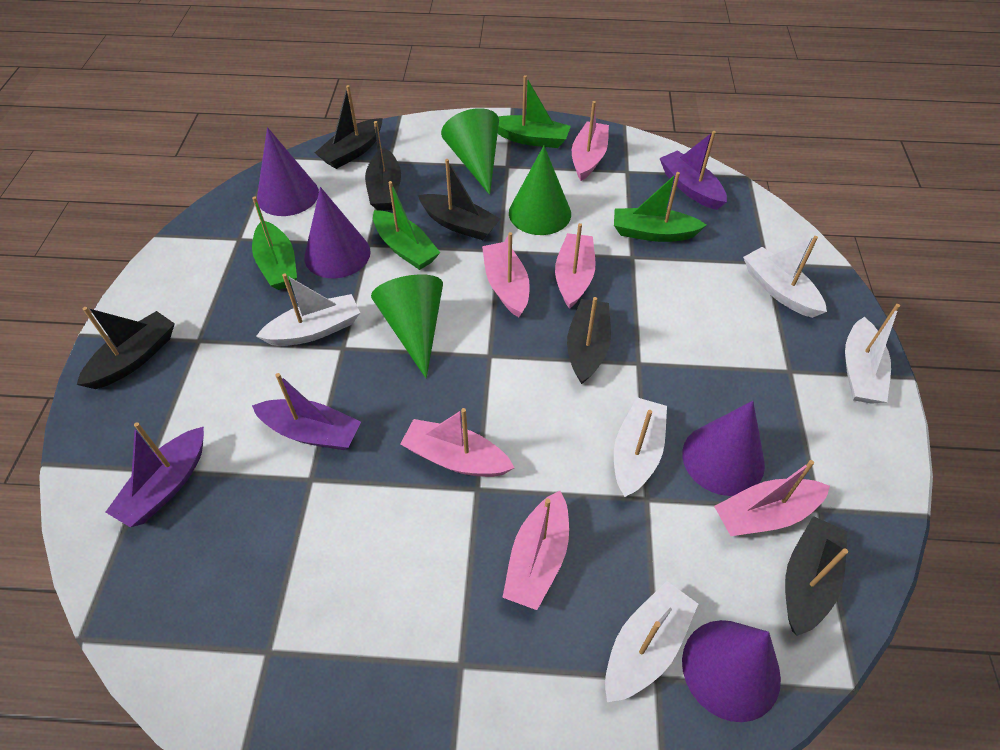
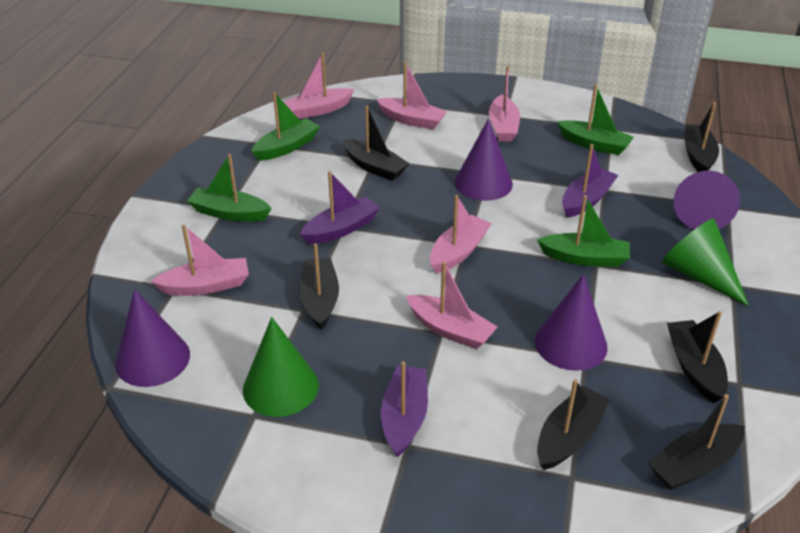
green cone: 3 -> 2
white boat: 5 -> 0

